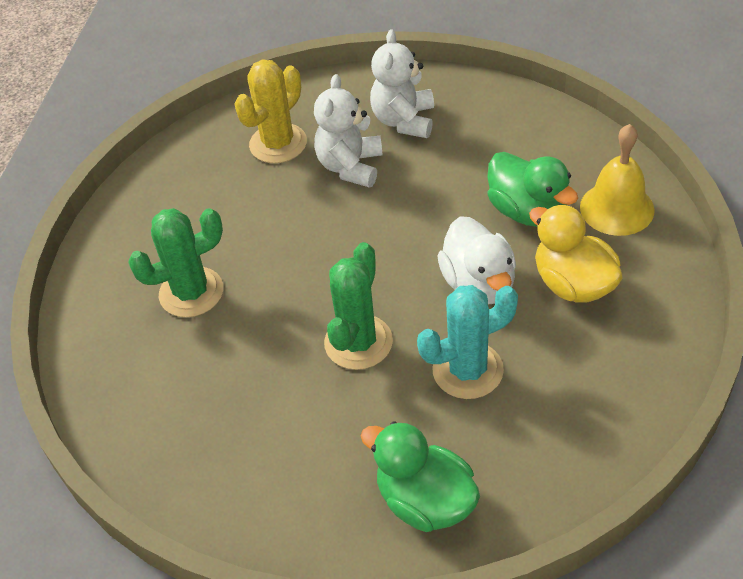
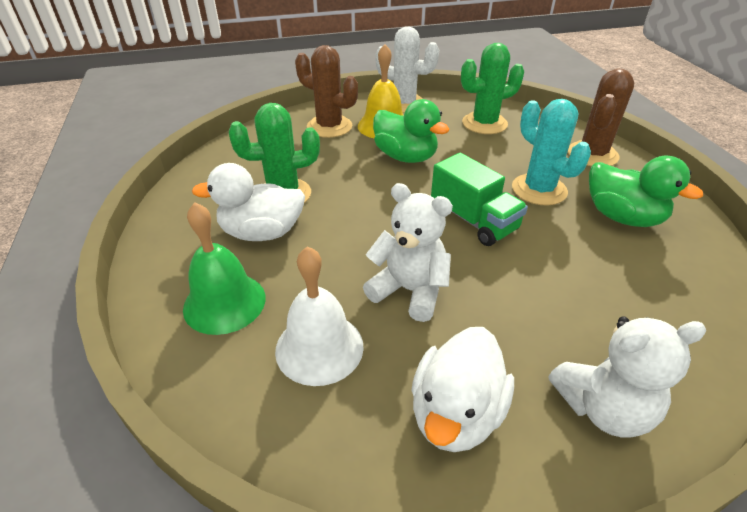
brown cactus: 0 -> 2
green bell: 0 -> 1
green truck: 0 -> 1
white bell: 0 -> 1
white cactus: 0 -> 1
white duck: 1 -> 2
yellow cactus: 1 -> 0
yellow duck: 1 -> 0

